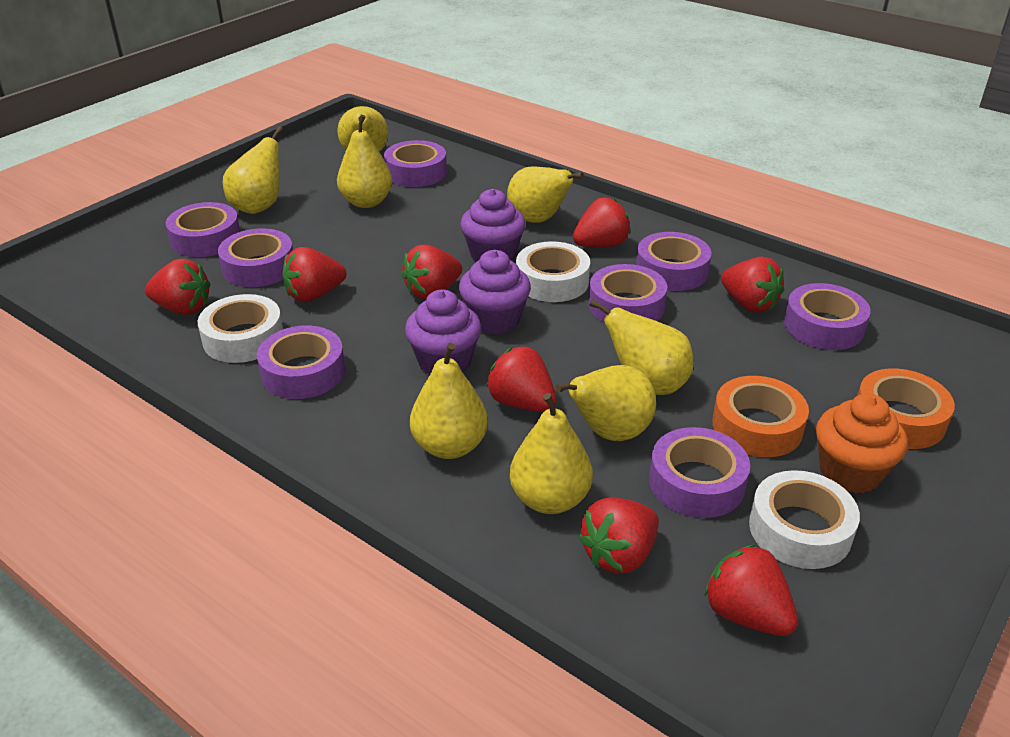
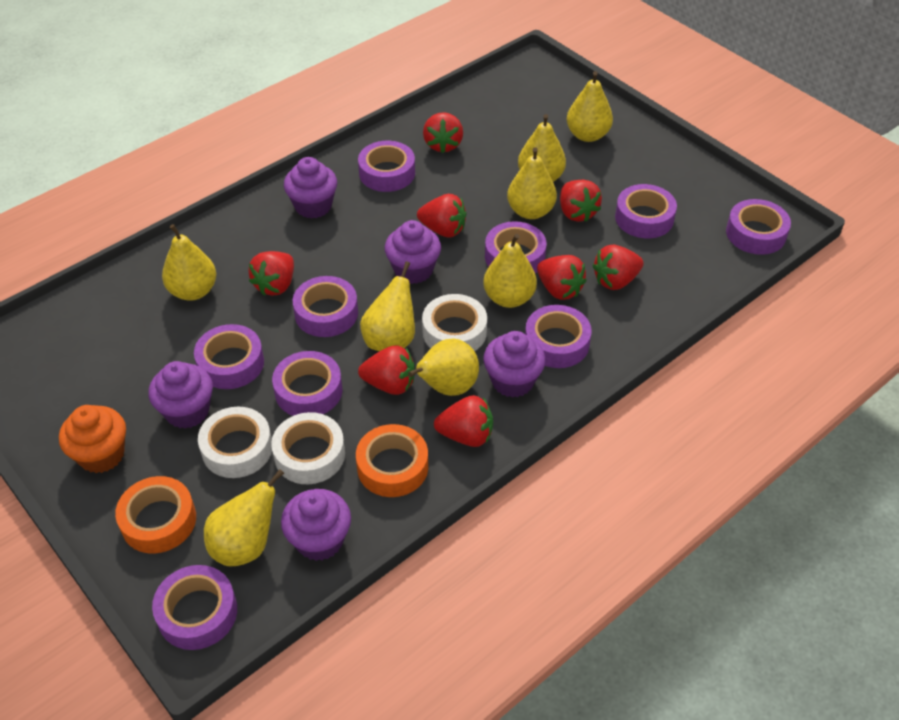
purple cupcake: 3 -> 5
purple tape: 8 -> 9

